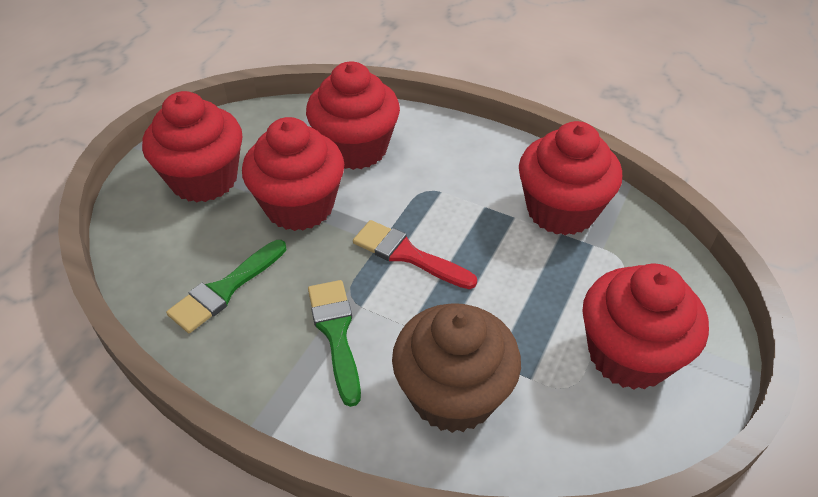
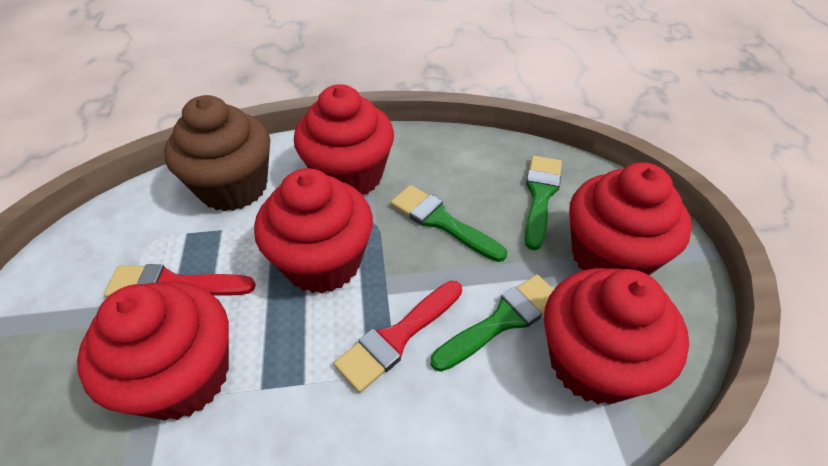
green brush: 2 -> 3
red brush: 1 -> 2

